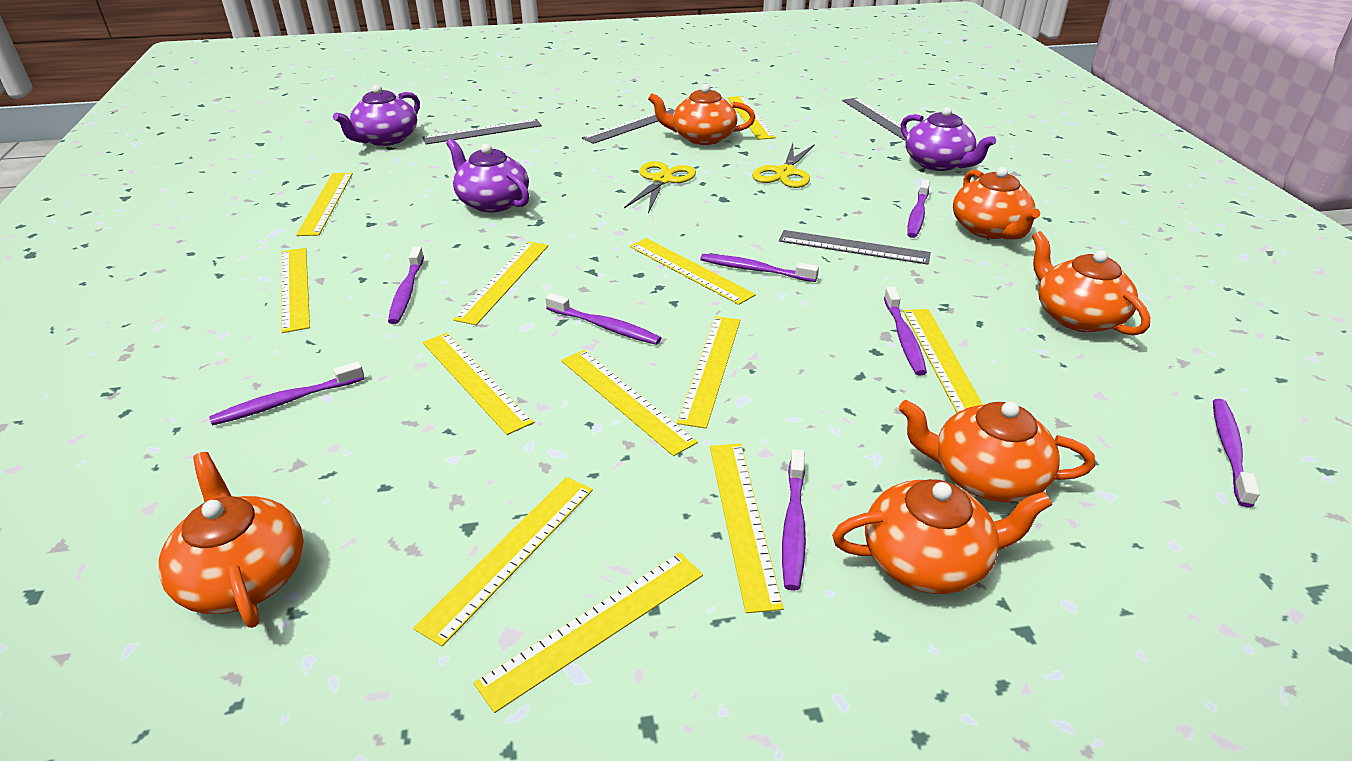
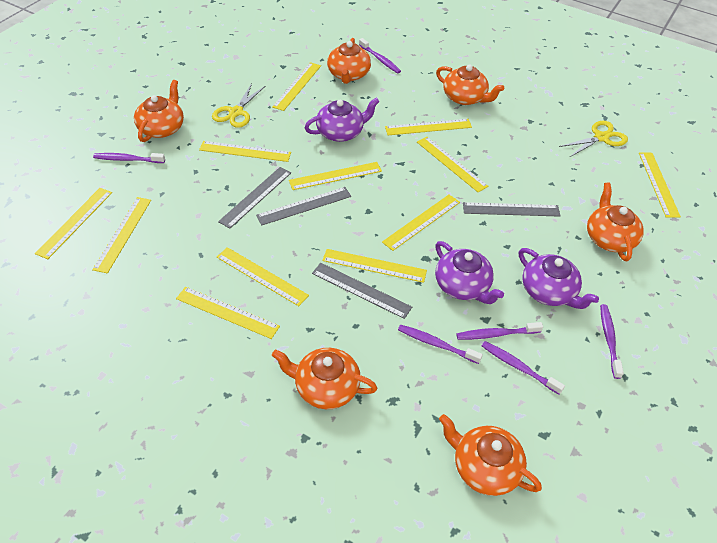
purple toothbrush: 8 -> 6

